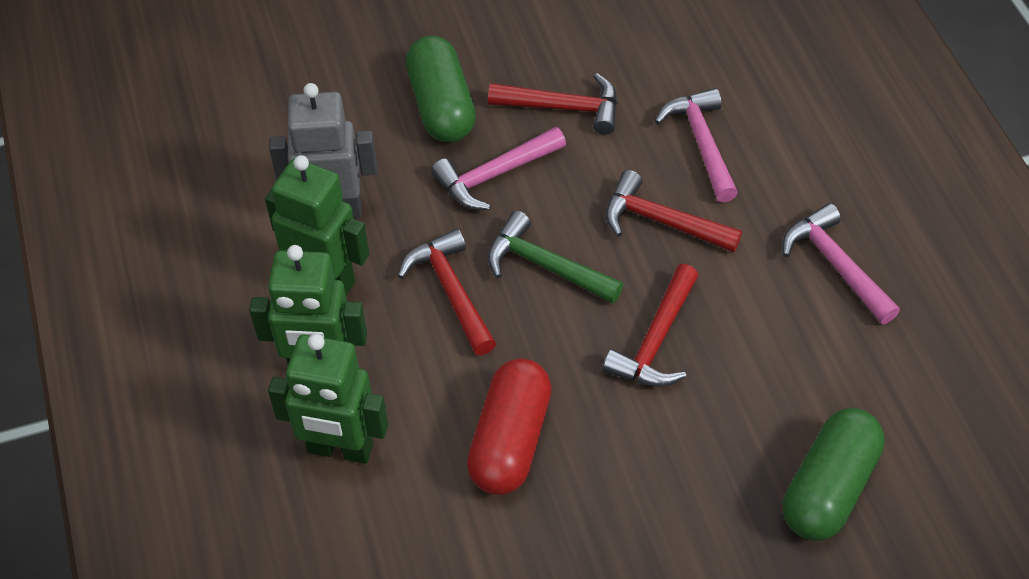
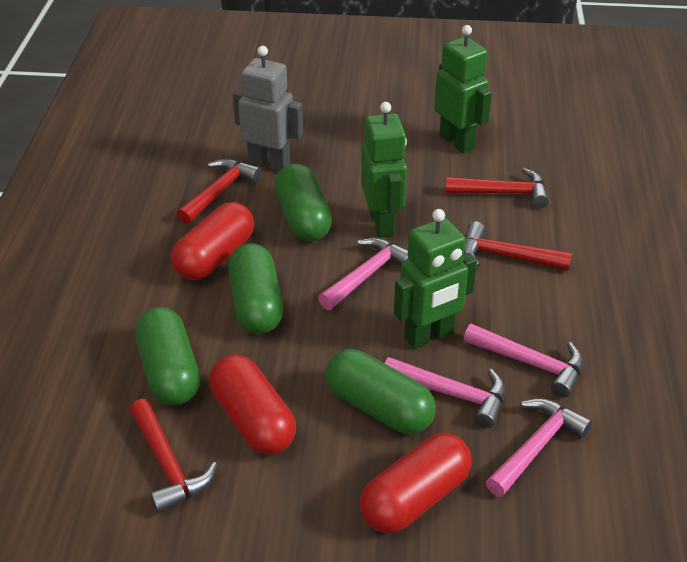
green capsule: 2 -> 4
green hammer: 1 -> 0
pink hammer: 3 -> 4
red capsule: 1 -> 3

